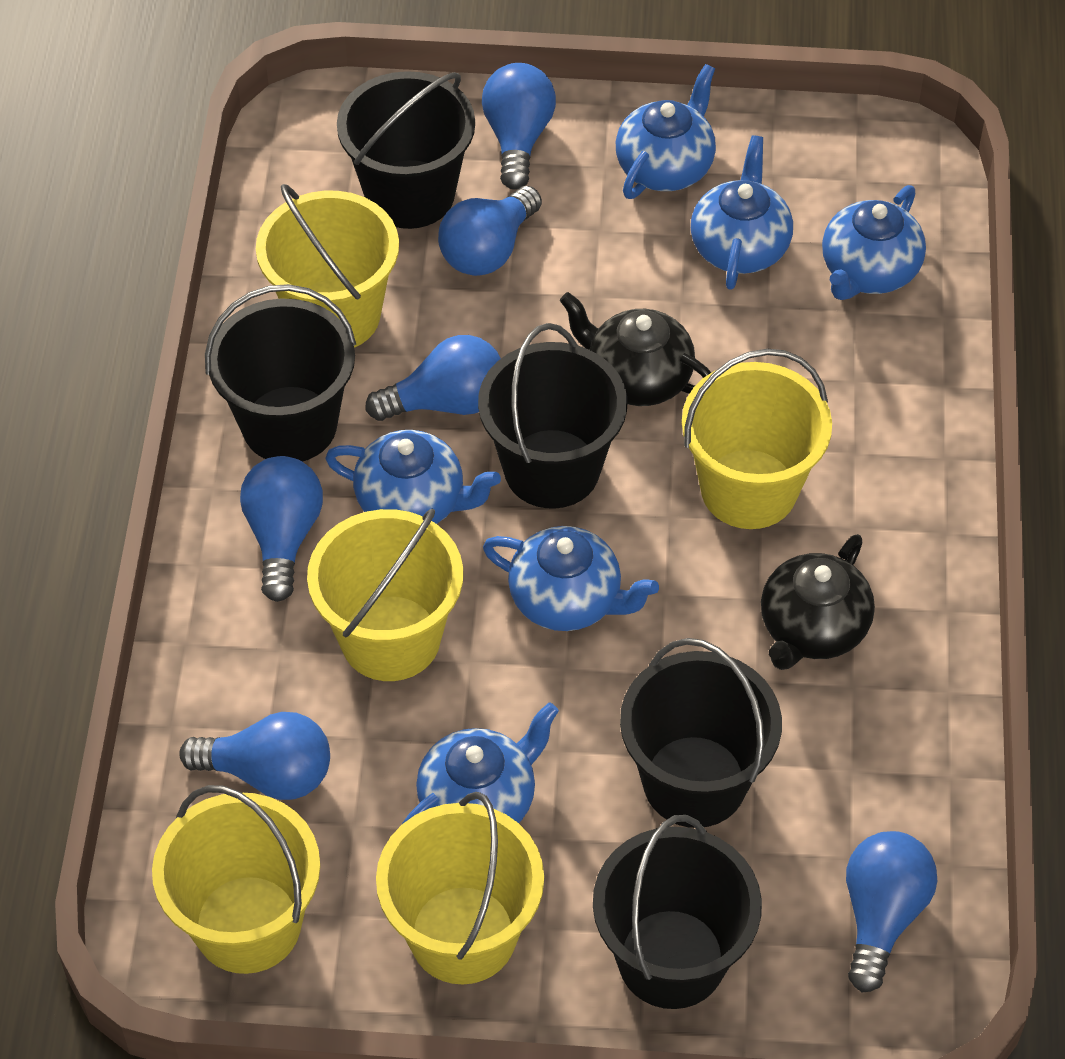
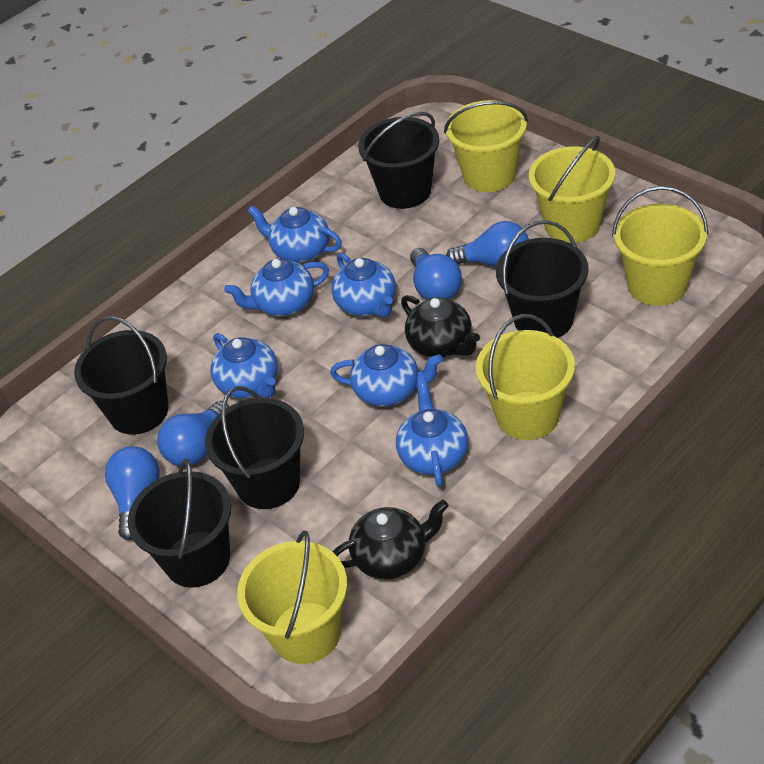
blue light bulb: 6 -> 4

